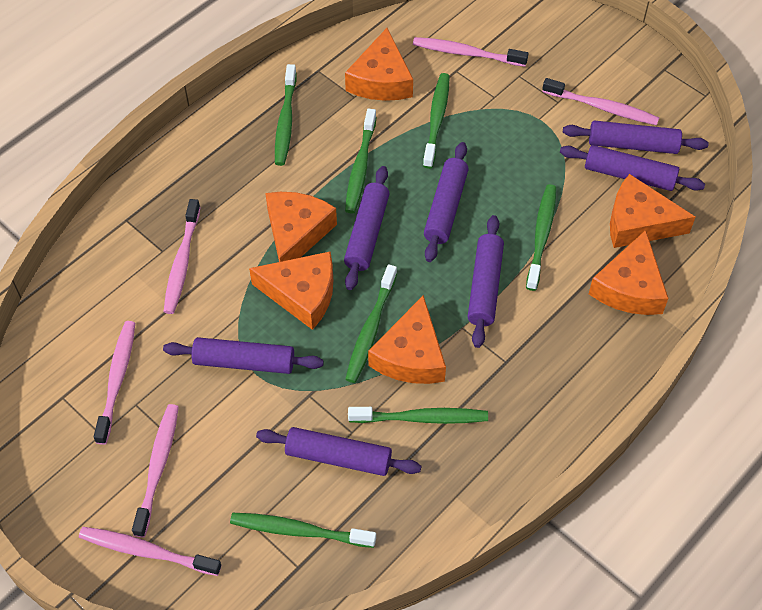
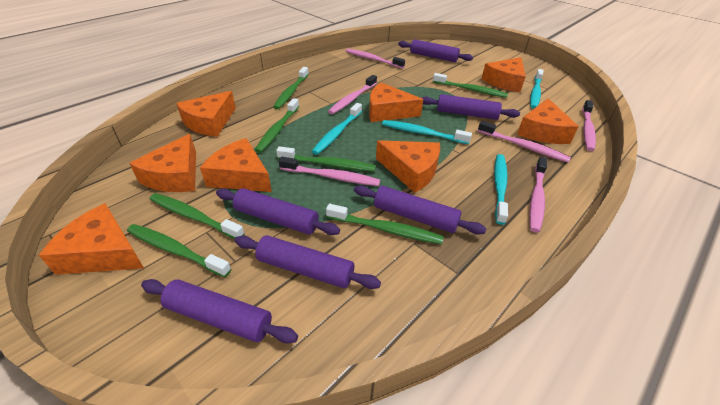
orange cheese: 6 -> 8
purple rolling pin: 7 -> 6
turquoise toothbrush: 0 -> 4

